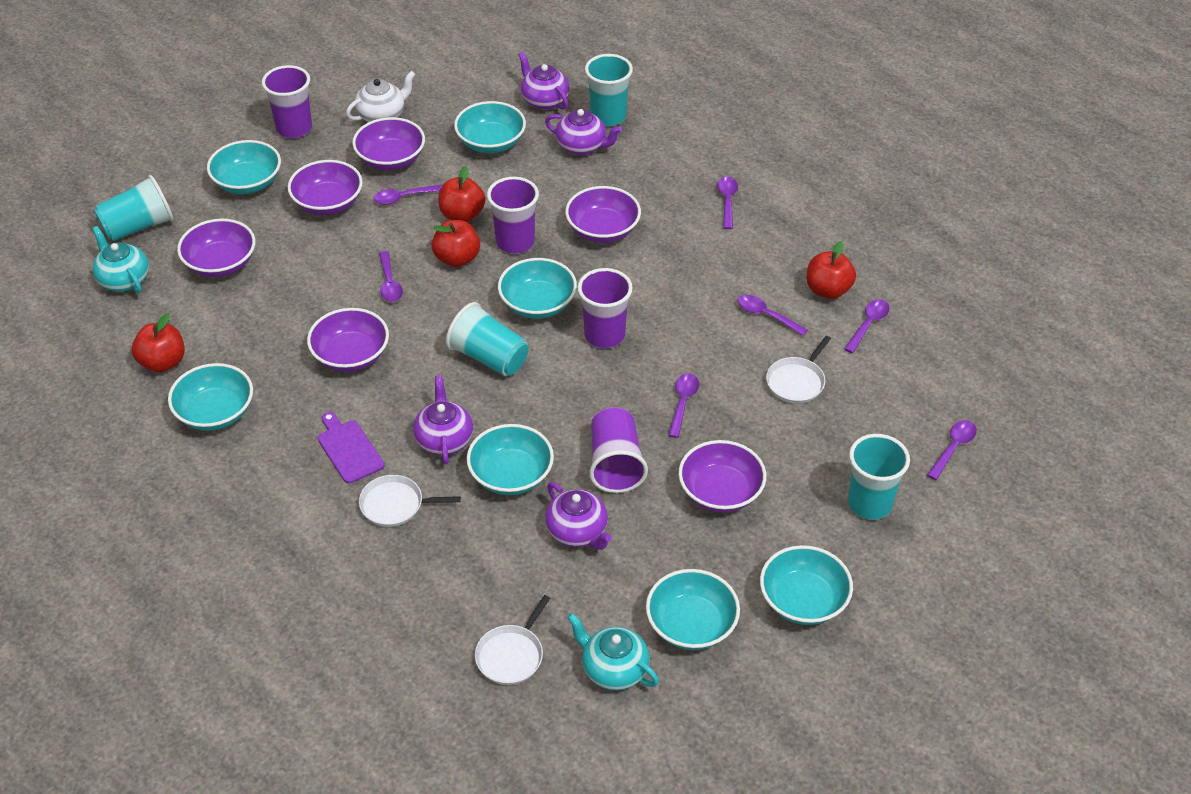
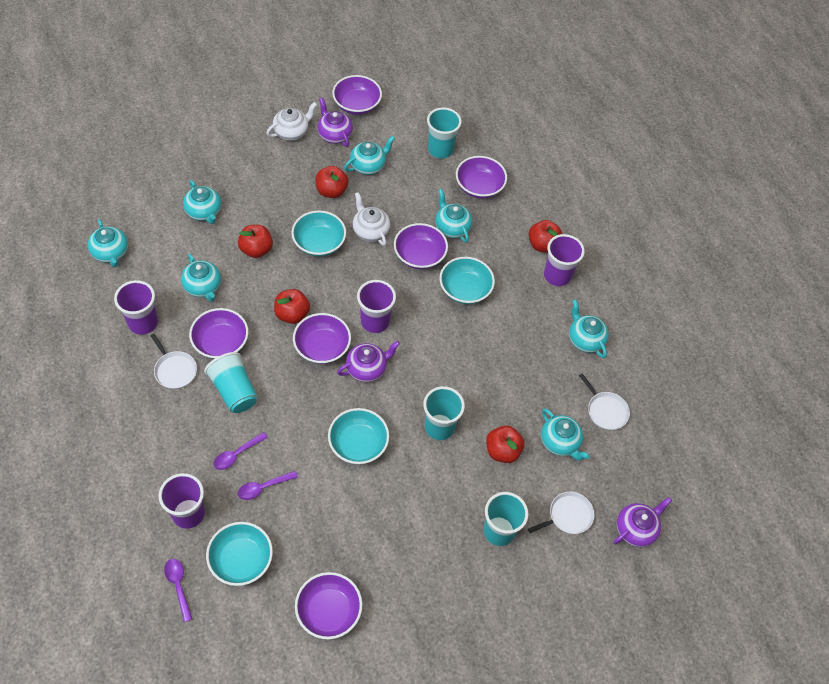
purple cutting board: 1 -> 0
purple spoon: 7 -> 3
purple teapot: 4 -> 3
red apple: 4 -> 5
turquoise bowl: 7 -> 4
turquoise teapot: 2 -> 7
white teapot: 1 -> 2

